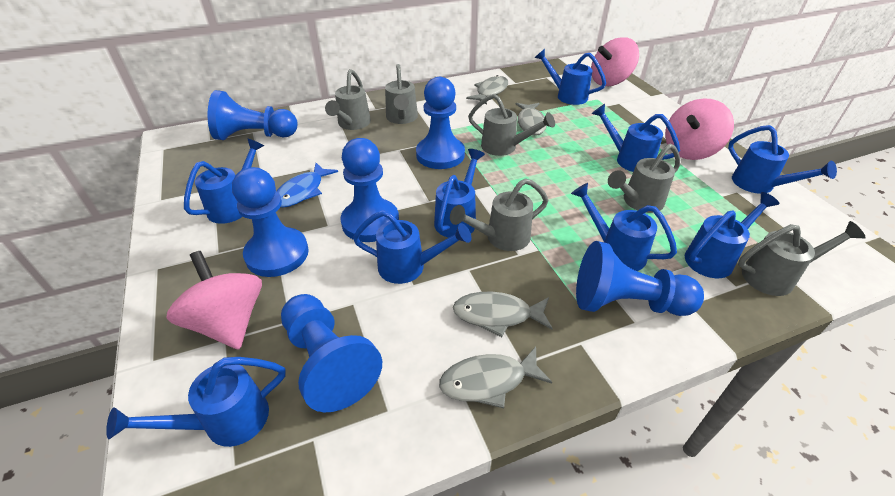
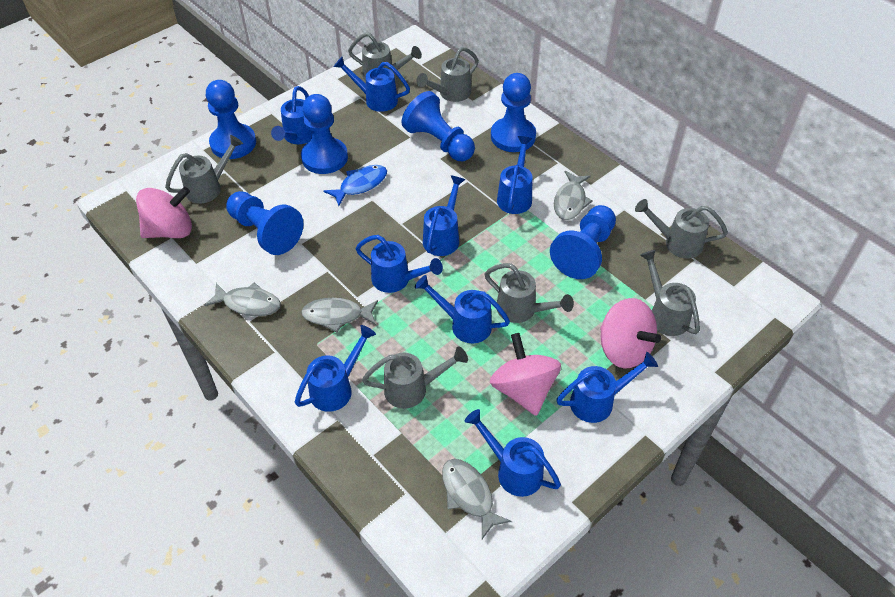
grey watering can: 6 -> 7

